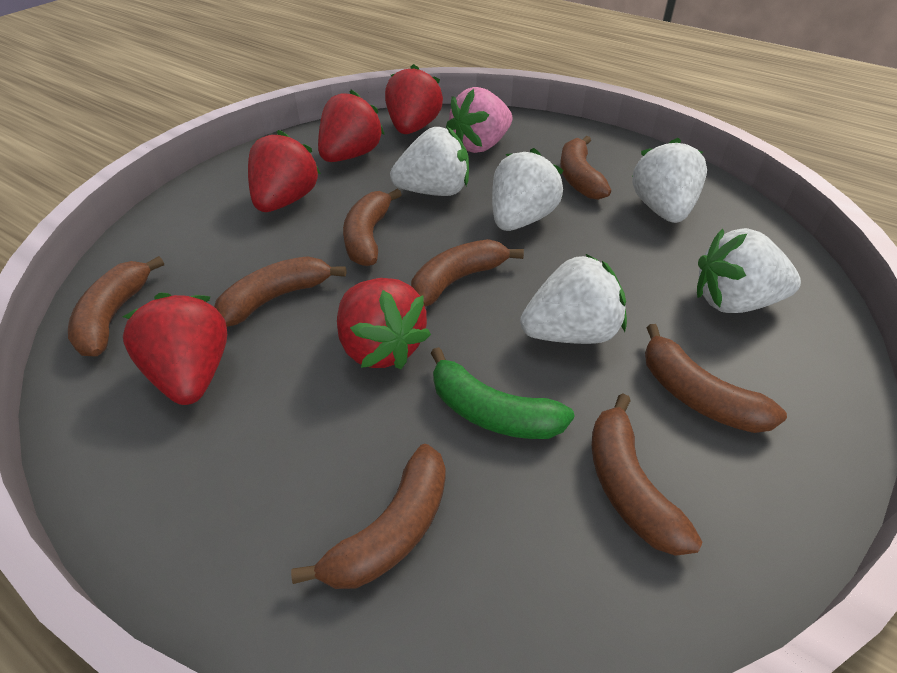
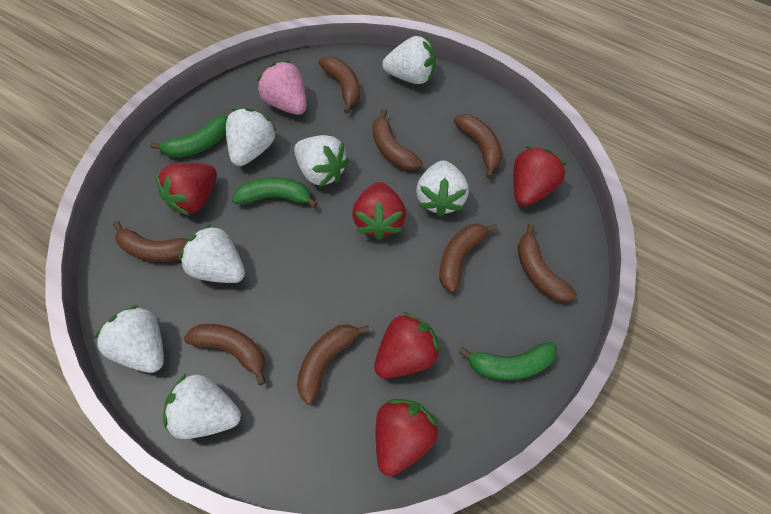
green banana: 1 -> 3
white strawberry: 5 -> 7

